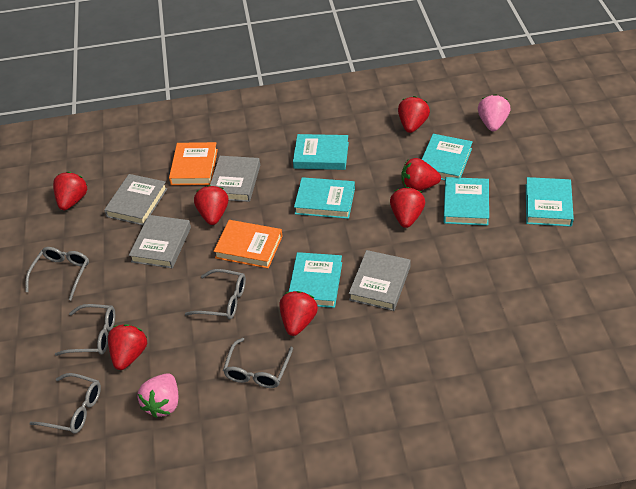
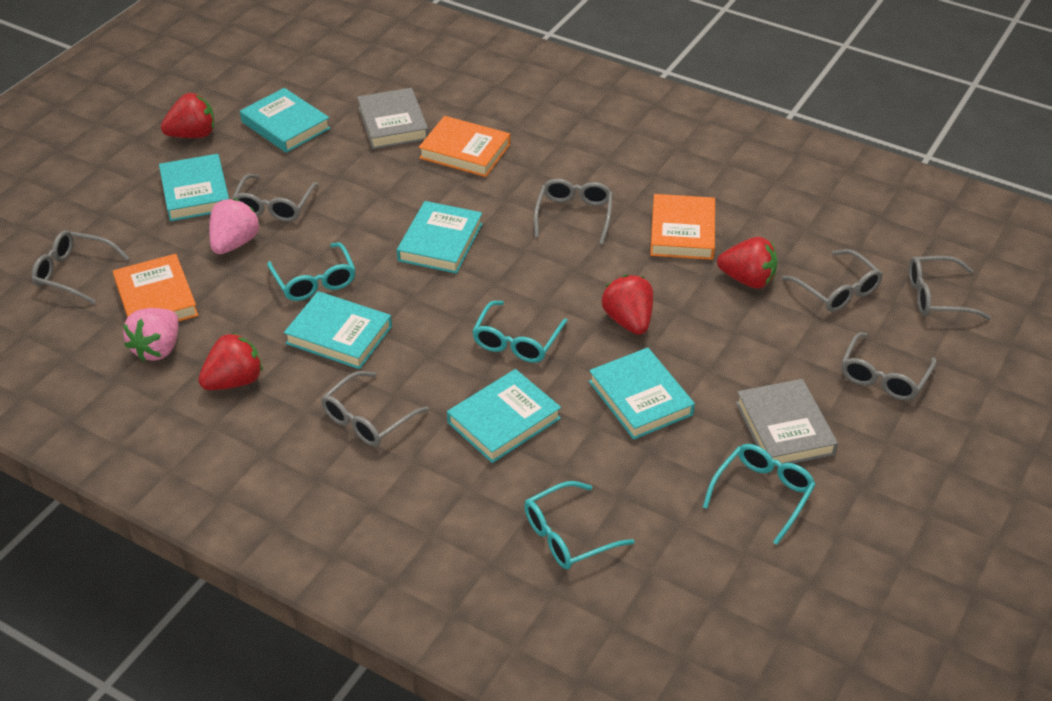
grey book: 4 -> 2
grey glasses: 5 -> 7
orange book: 2 -> 3
red strawberry: 7 -> 4
turquoise glasses: 0 -> 4

